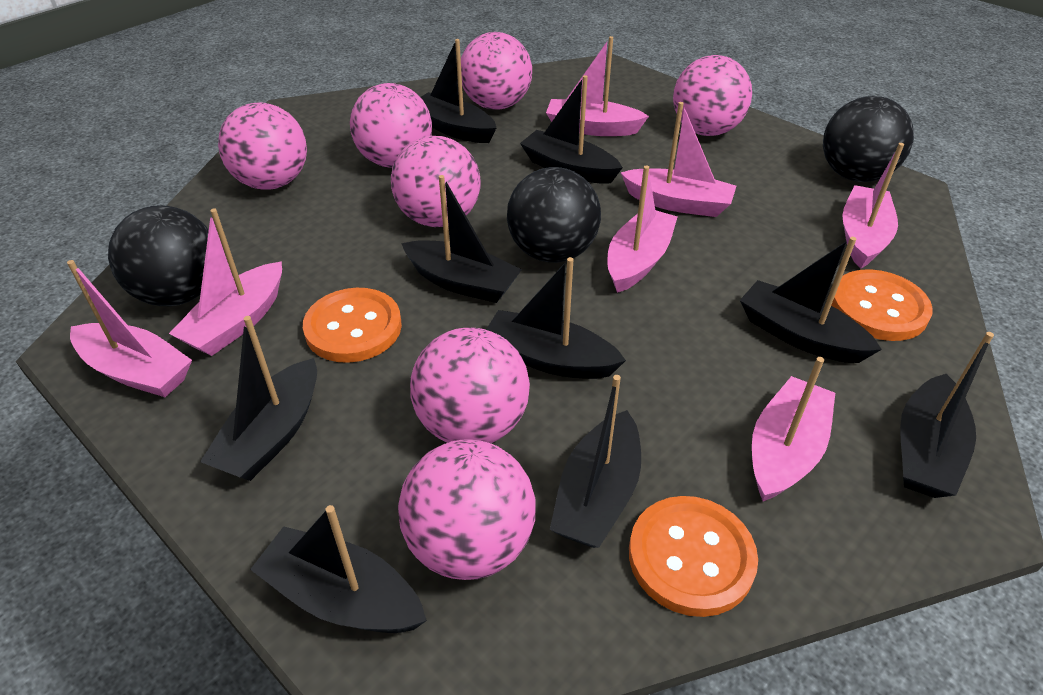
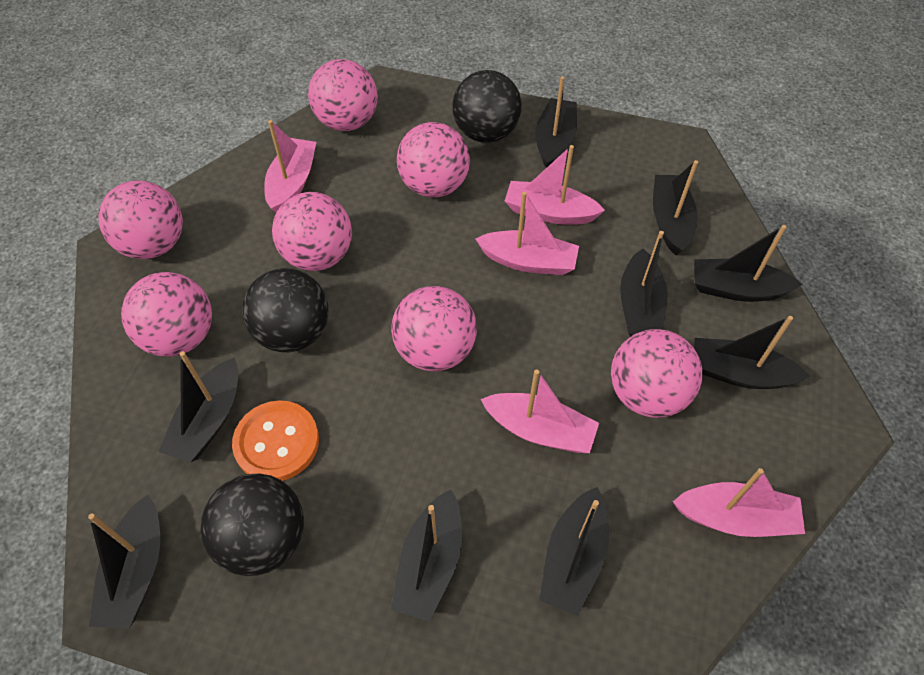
orange button: 3 -> 1
pink boat: 7 -> 5

